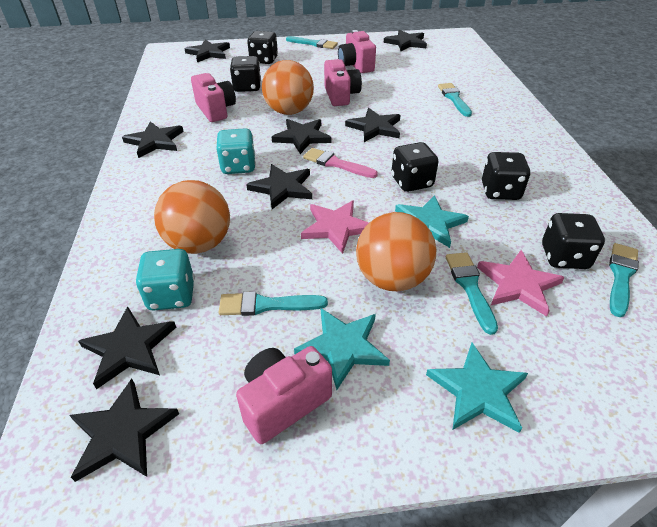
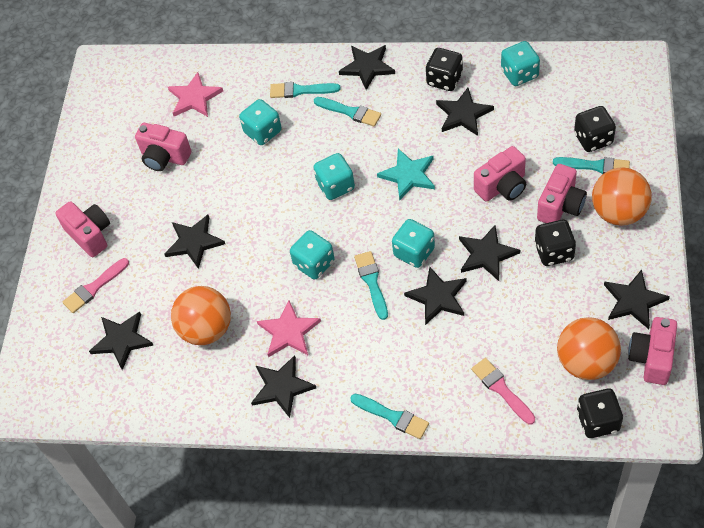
black dice: 5 -> 4
pink brush: 1 -> 2
pink camera: 4 -> 5
turquoise dice: 2 -> 5
turquoise star: 3 -> 1

